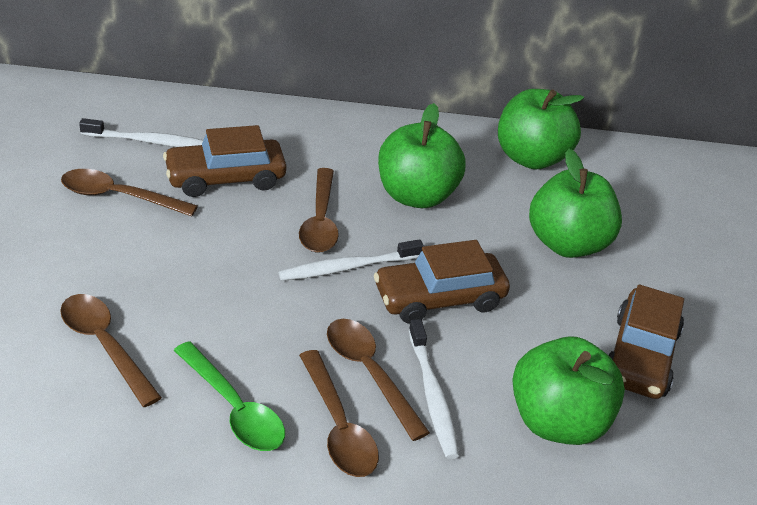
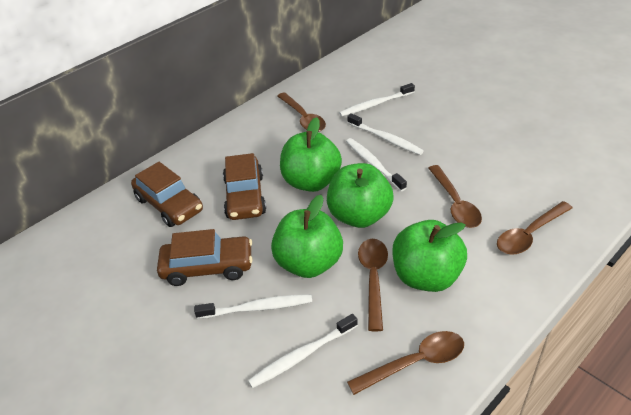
green spoon: 1 -> 0
white toothbrush: 3 -> 5

